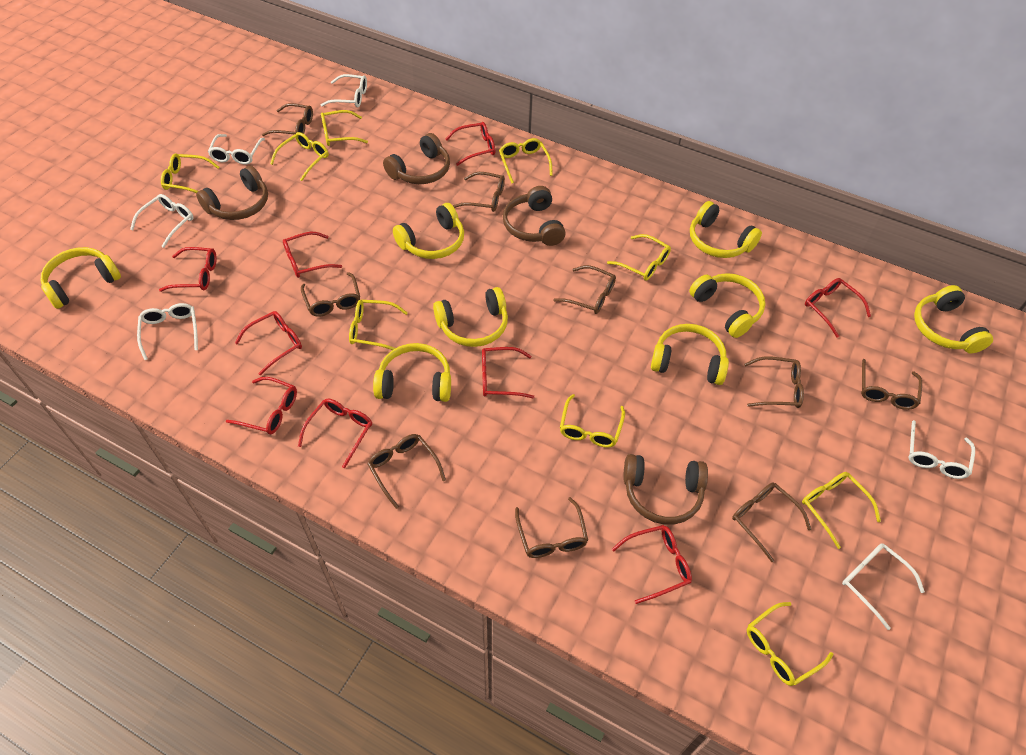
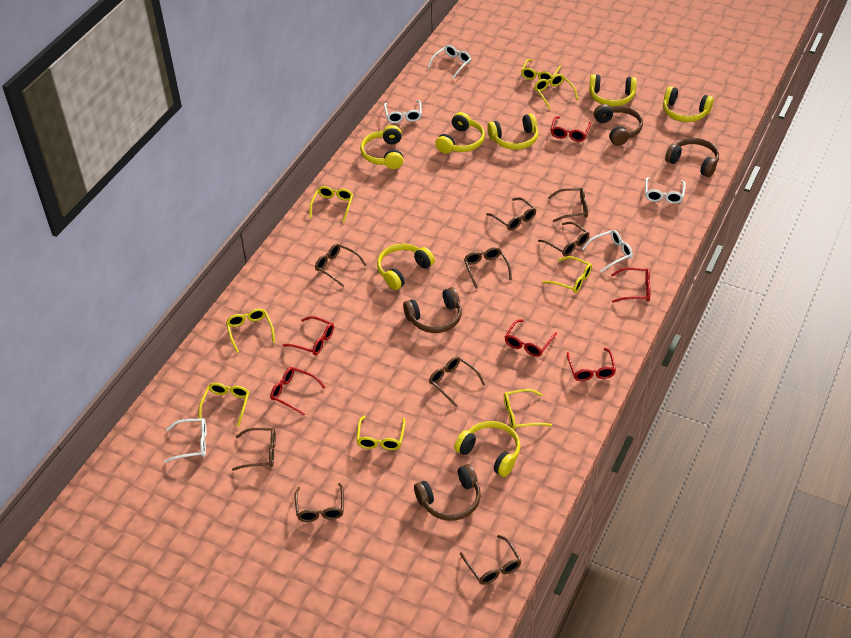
red glasses: 9 -> 6
white glasses: 6 -> 5
yellow glasses: 9 -> 8
yellow headphones: 8 -> 7

